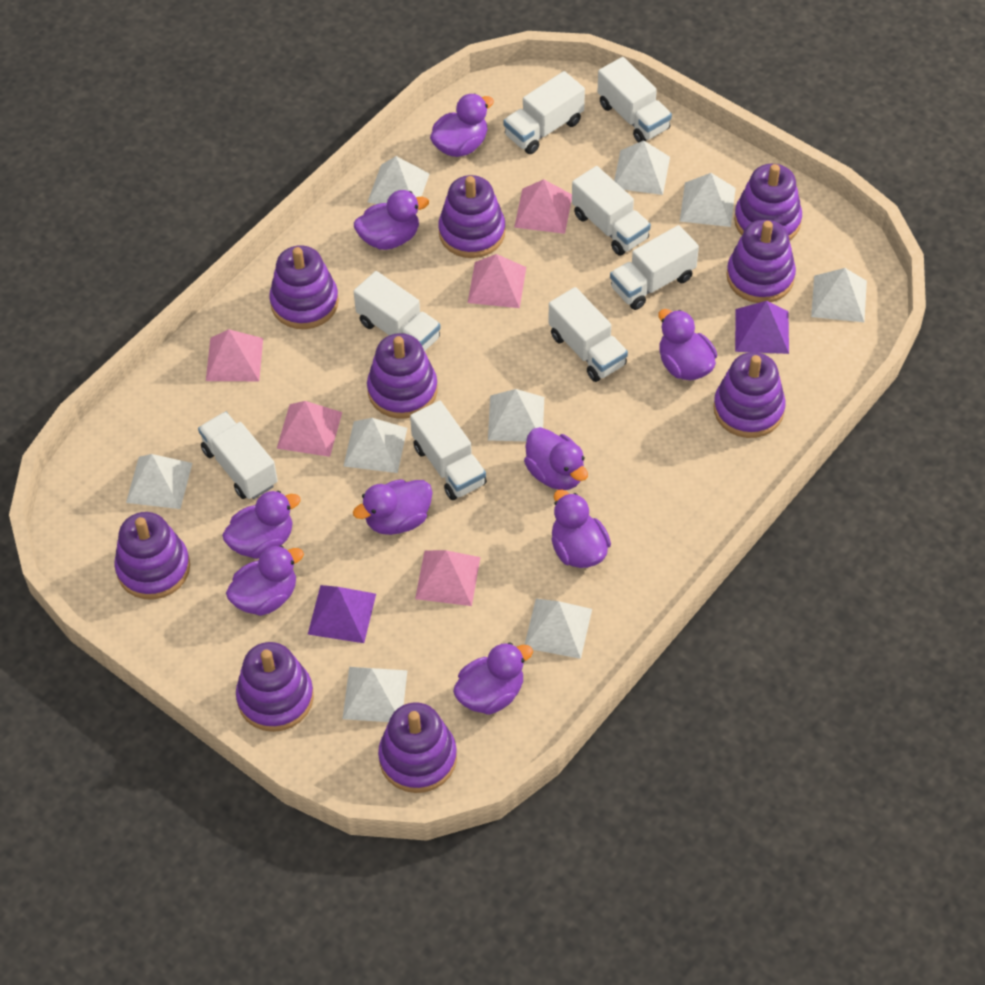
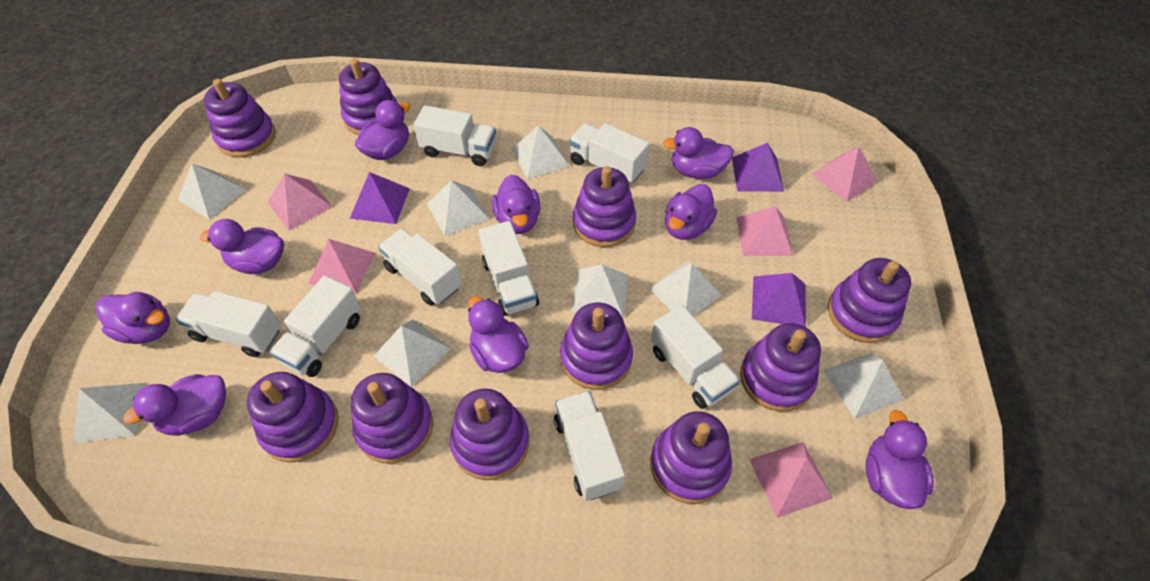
purple pyramid: 2 -> 3
purple stacking toy: 9 -> 10
white pyramid: 9 -> 8

